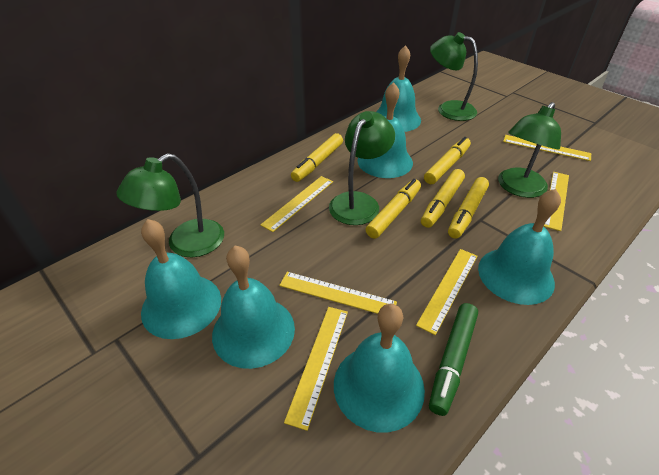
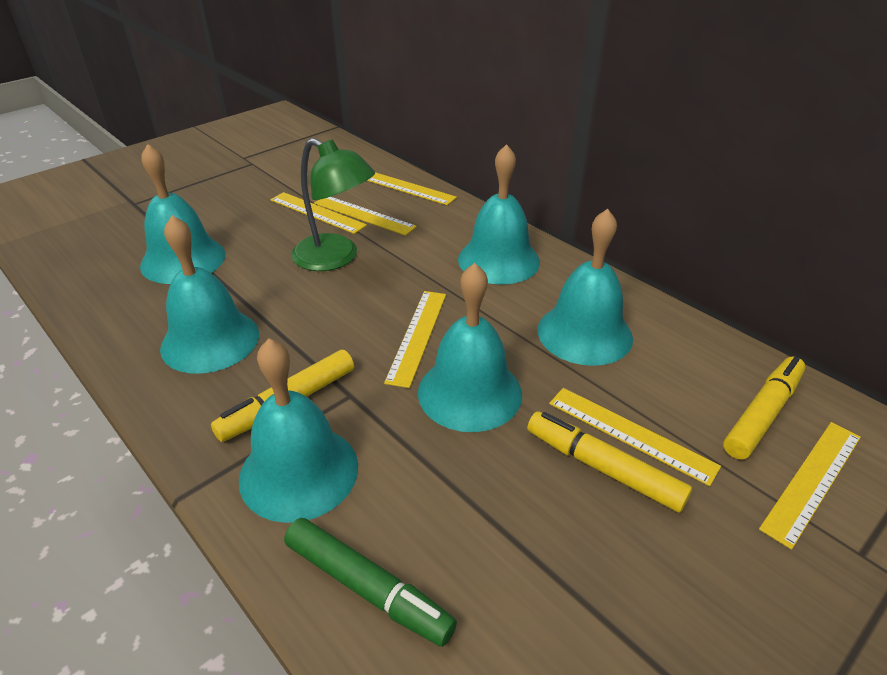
green lamp: 4 -> 1
yellow marker: 5 -> 3

